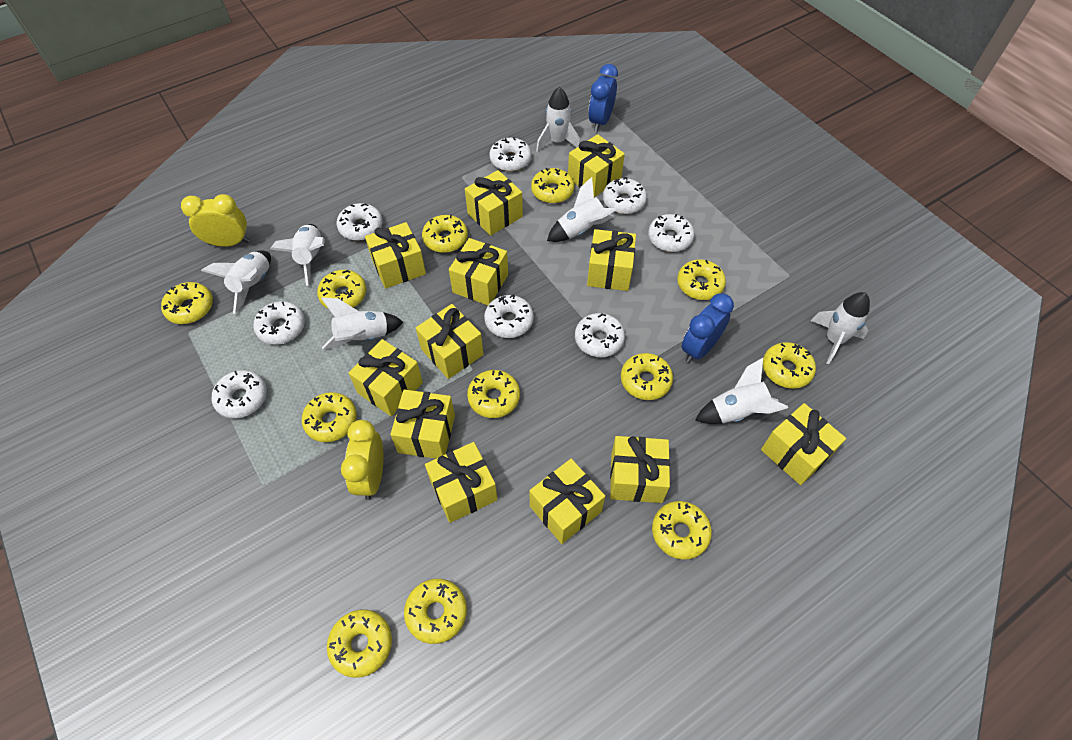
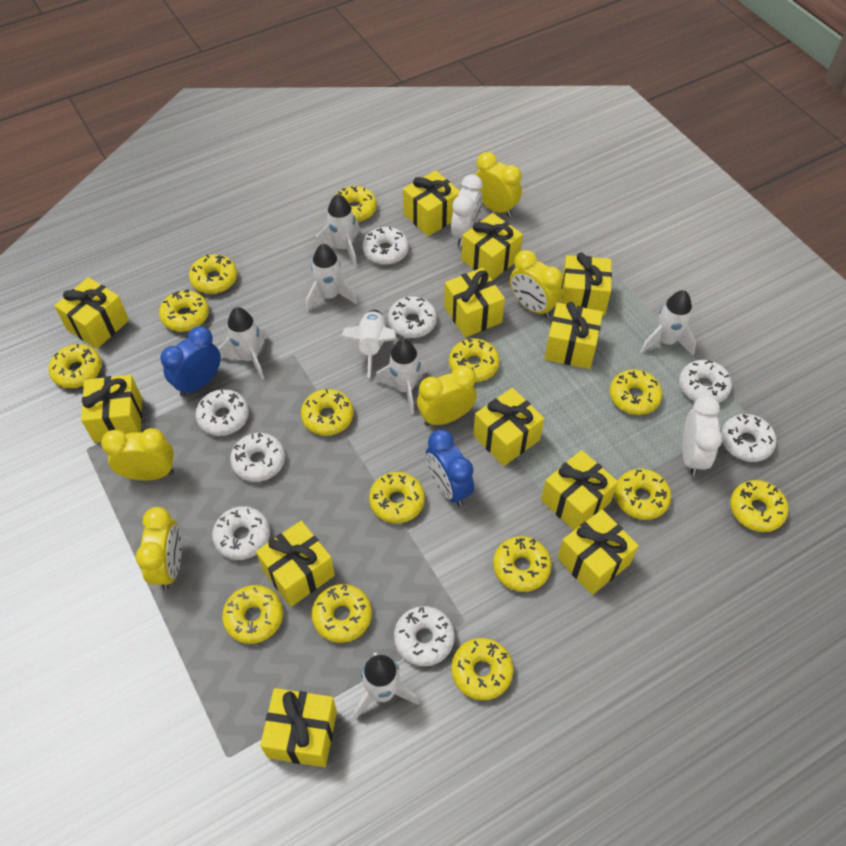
white clock: 0 -> 2
yellow clock: 2 -> 5
yellow donut: 12 -> 14

